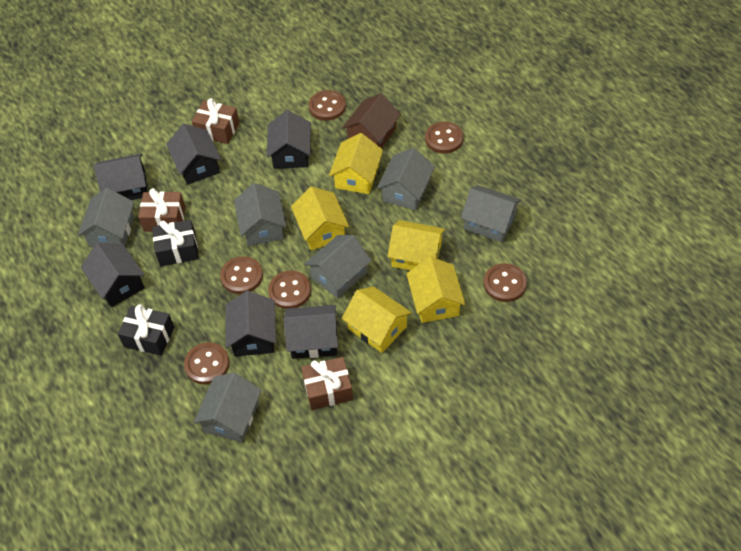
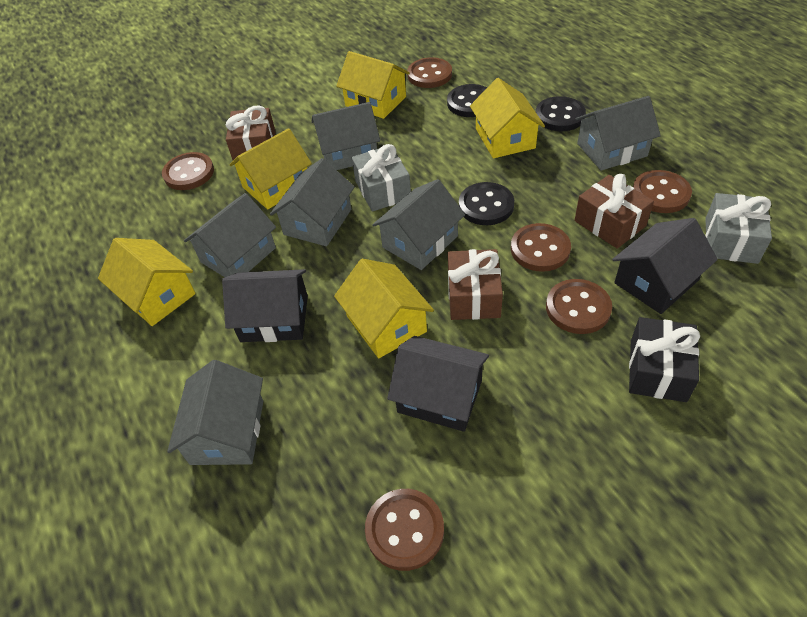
black button: 0 -> 3
black gift: 2 -> 1
black house: 6 -> 3
brown house: 1 -> 0
grey gift: 0 -> 2

